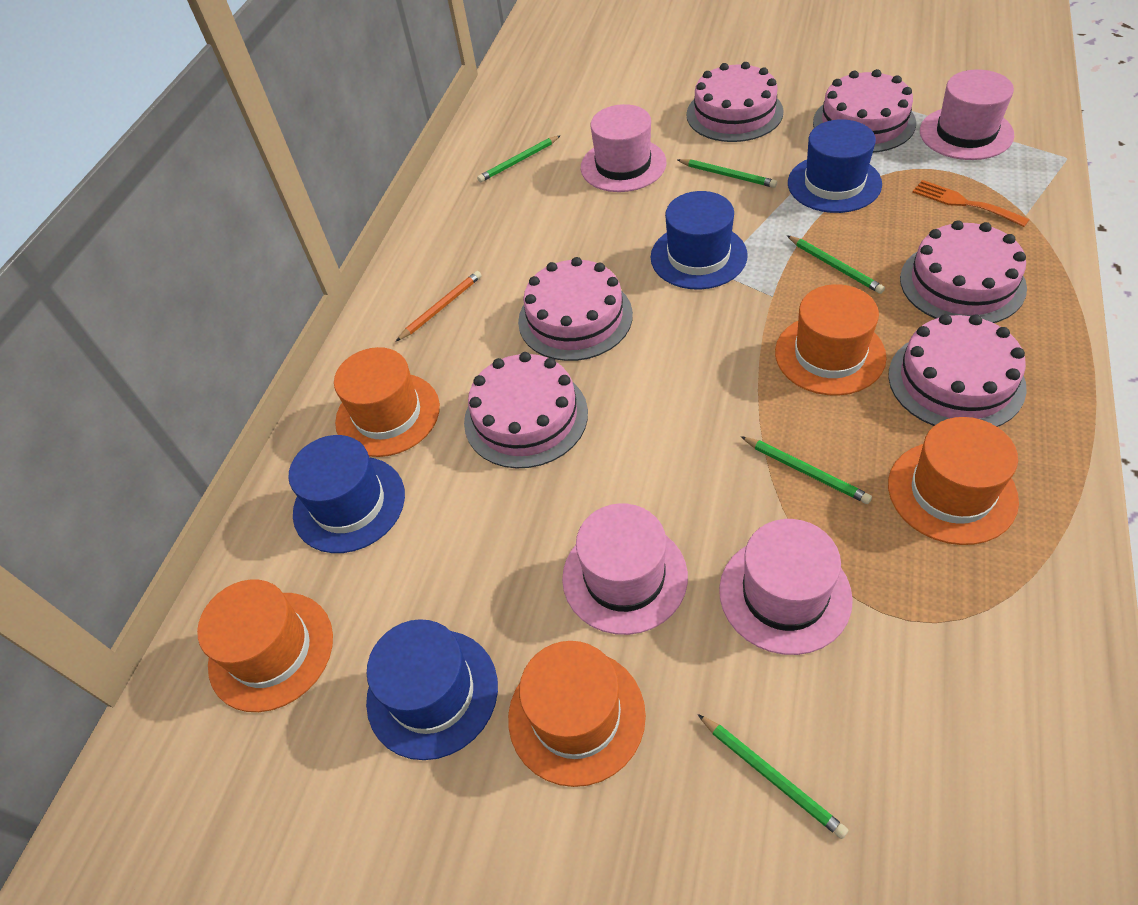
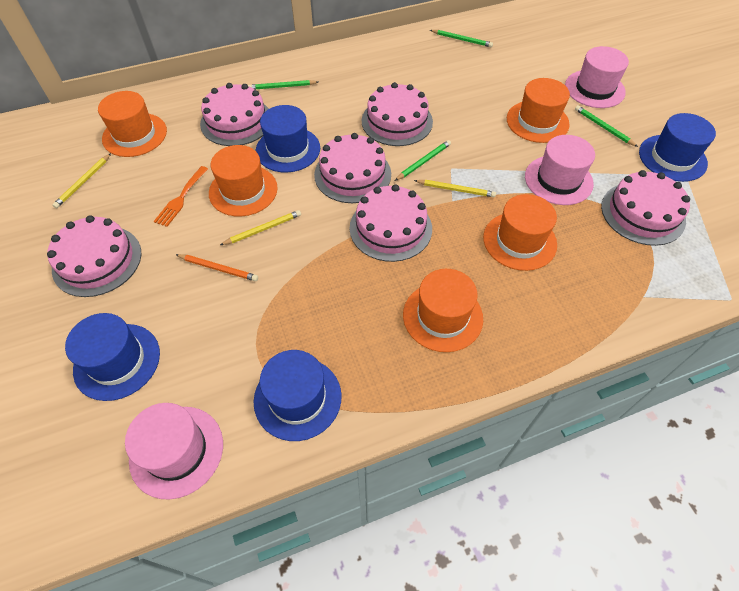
green pencil: 5 -> 4
pink hat: 4 -> 3
yellow pencil: 0 -> 3

